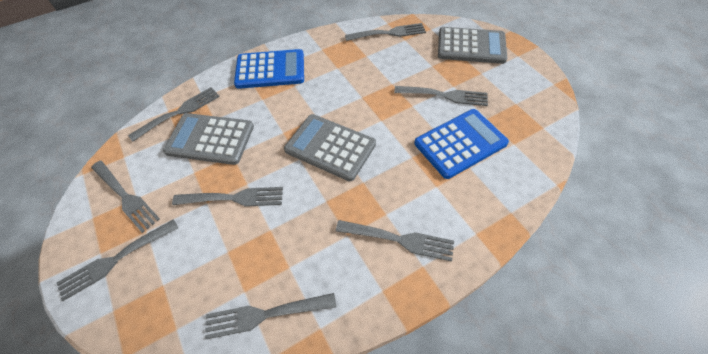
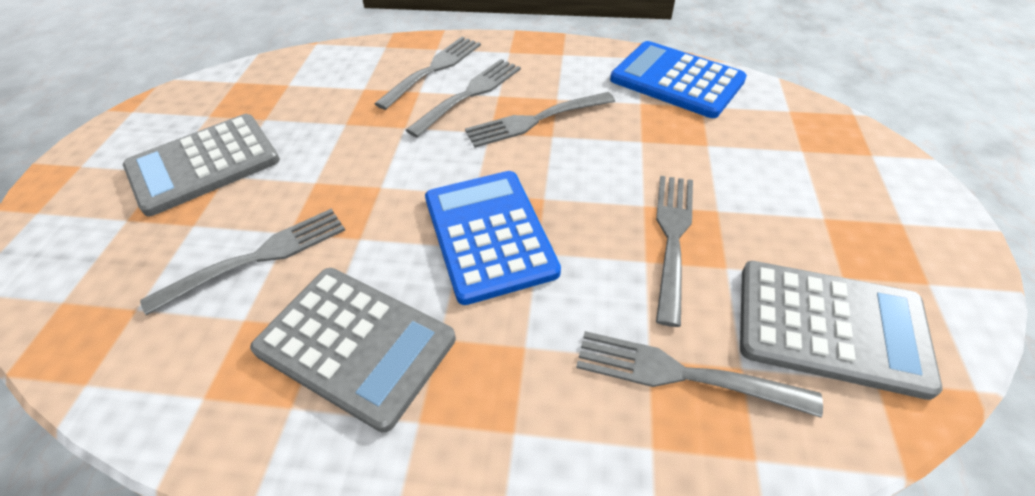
grey fork: 8 -> 6

